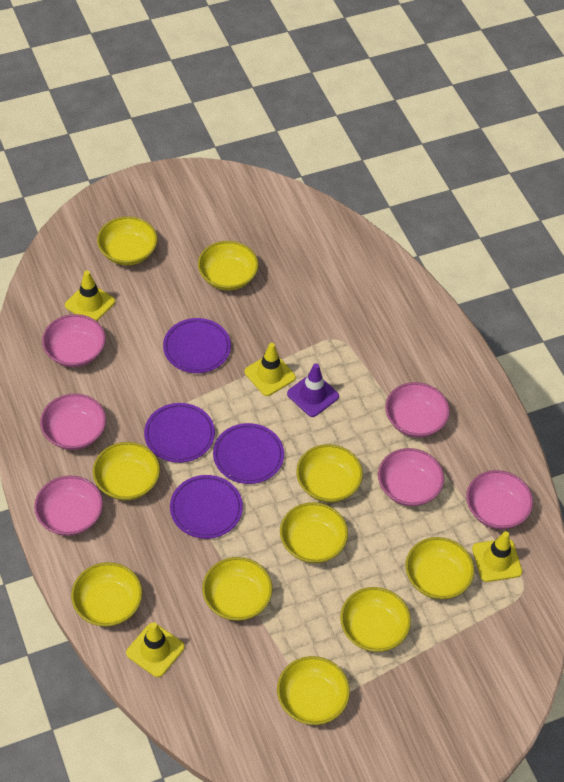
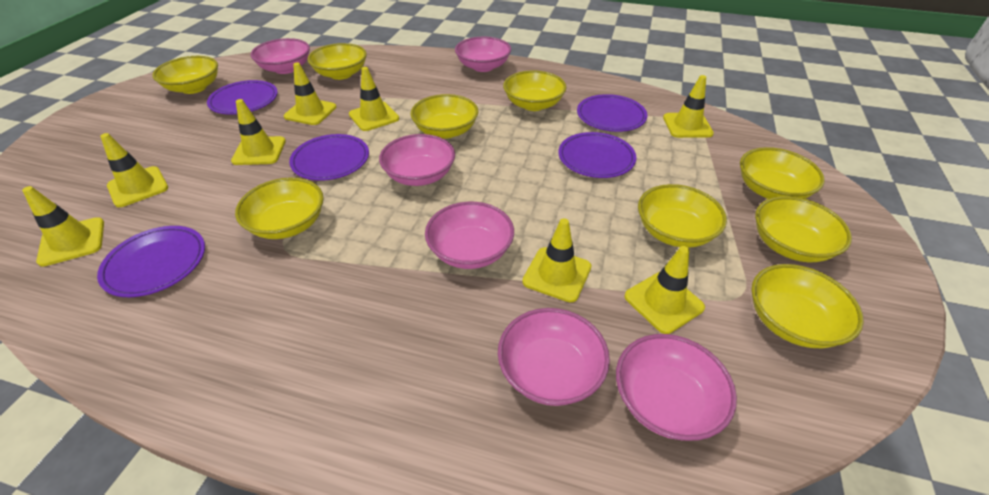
purple plate: 4 -> 5
purple traffic cone: 1 -> 0
yellow bowl: 10 -> 9
yellow traffic cone: 4 -> 8

